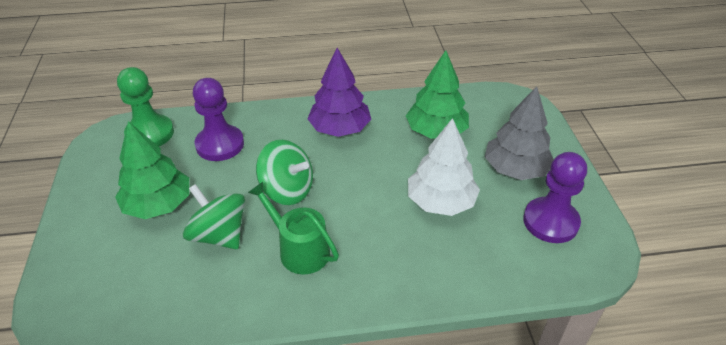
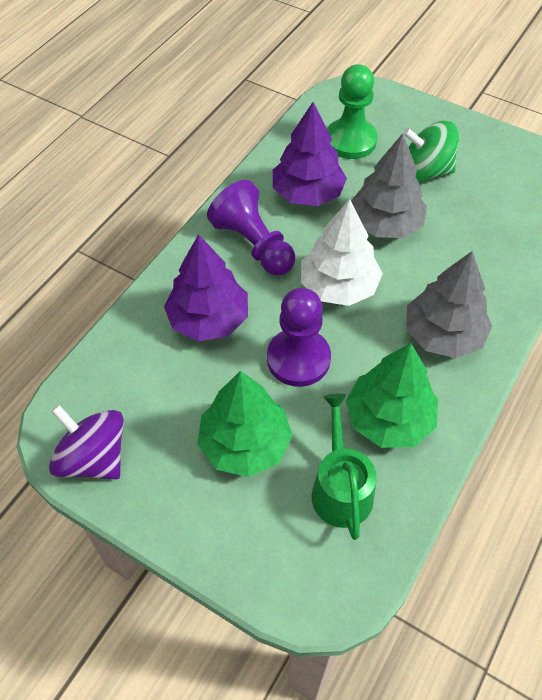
green spinning top: 2 -> 1
grey tree: 1 -> 2
purple spinning top: 0 -> 1
purple tree: 1 -> 2

